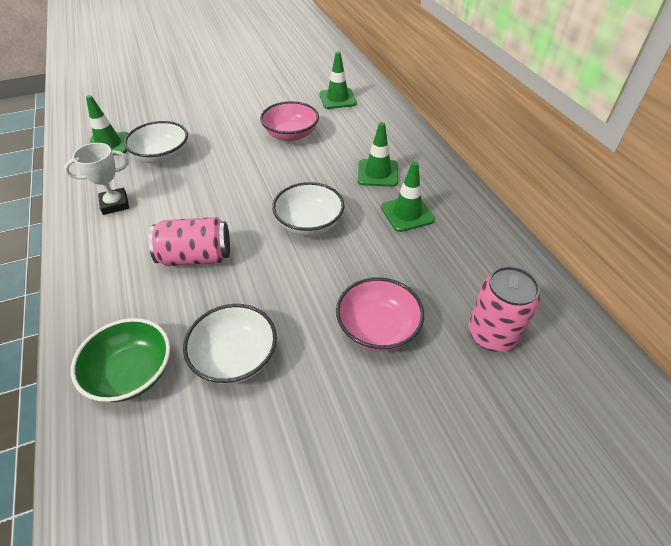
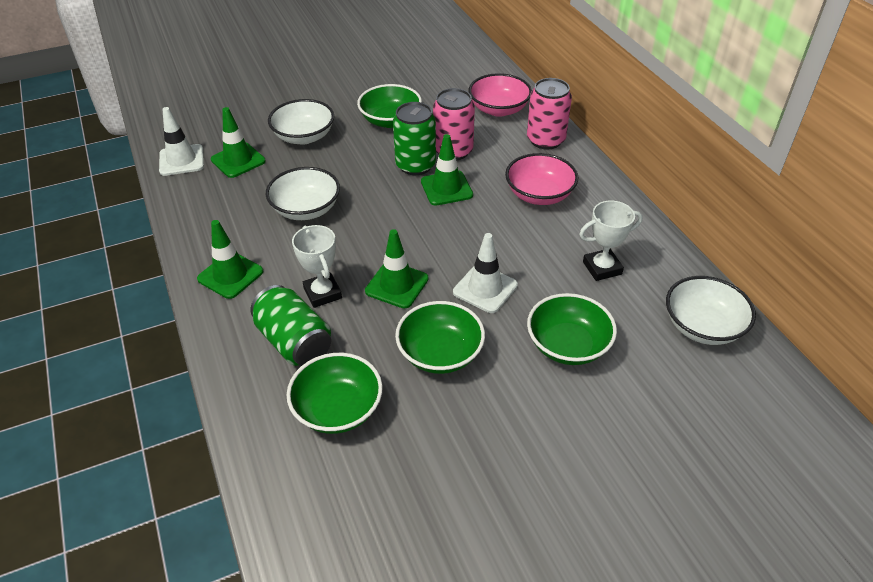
green bowl: 1 -> 4
green can: 0 -> 2
white traffic cone: 0 -> 2
white trophy: 1 -> 2

